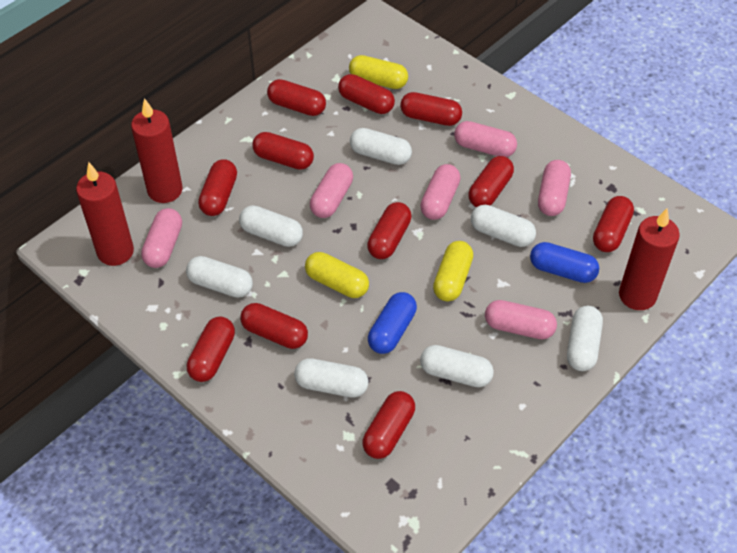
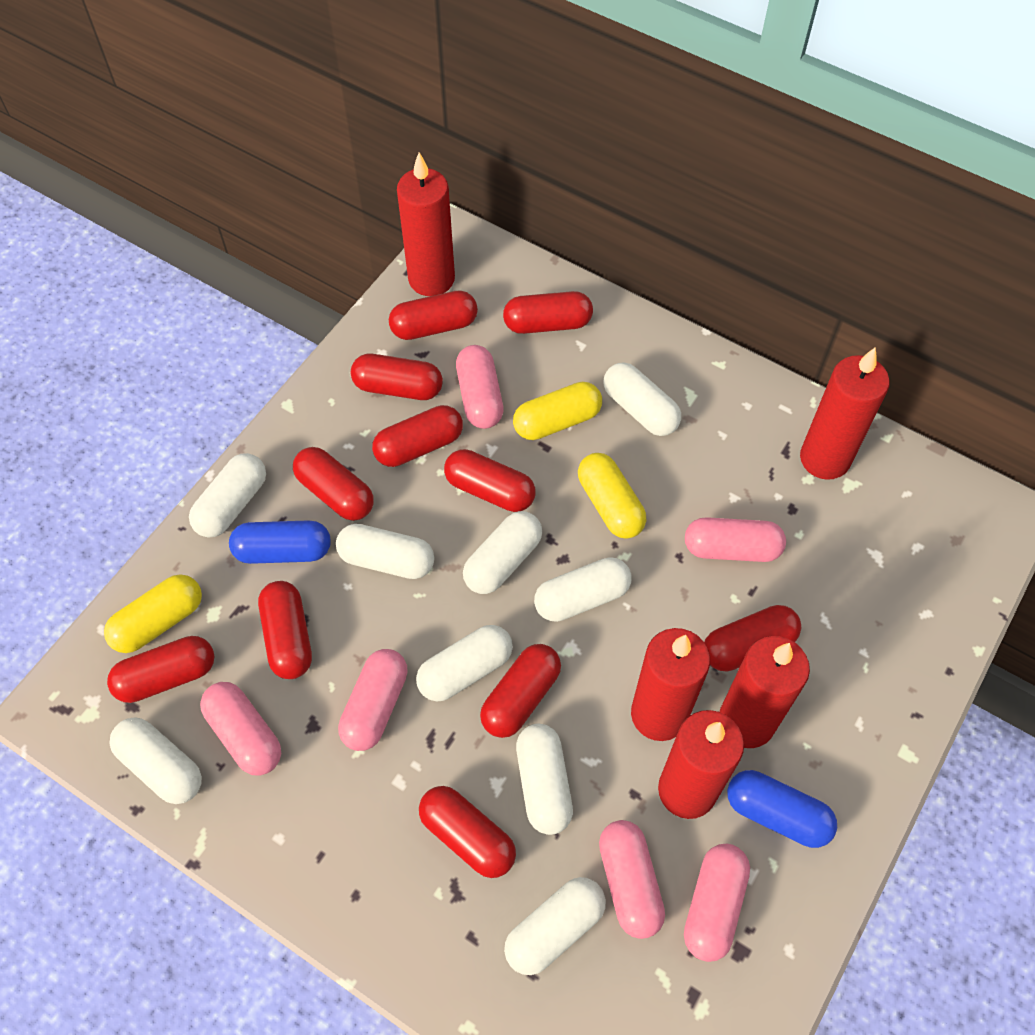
red candle: 3 -> 5
white capsule: 7 -> 9

